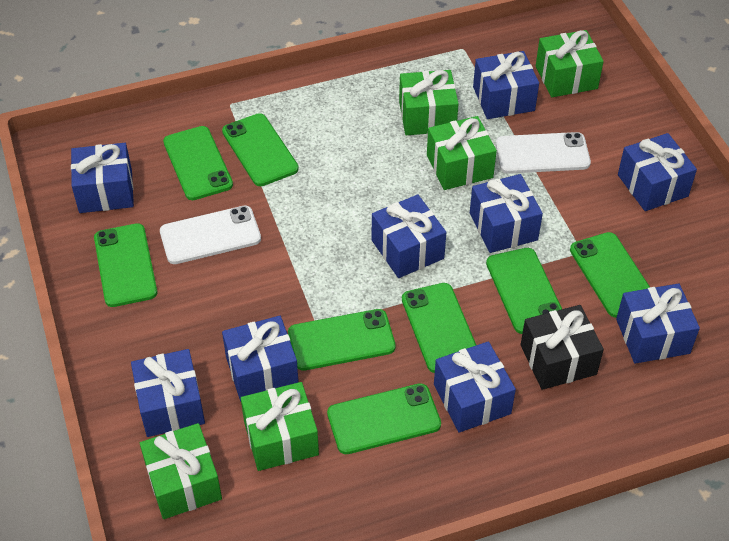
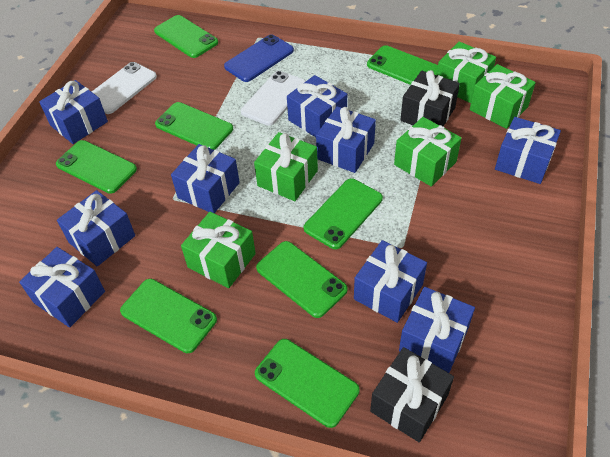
black gift: 1 -> 2
blue phone: 0 -> 1

